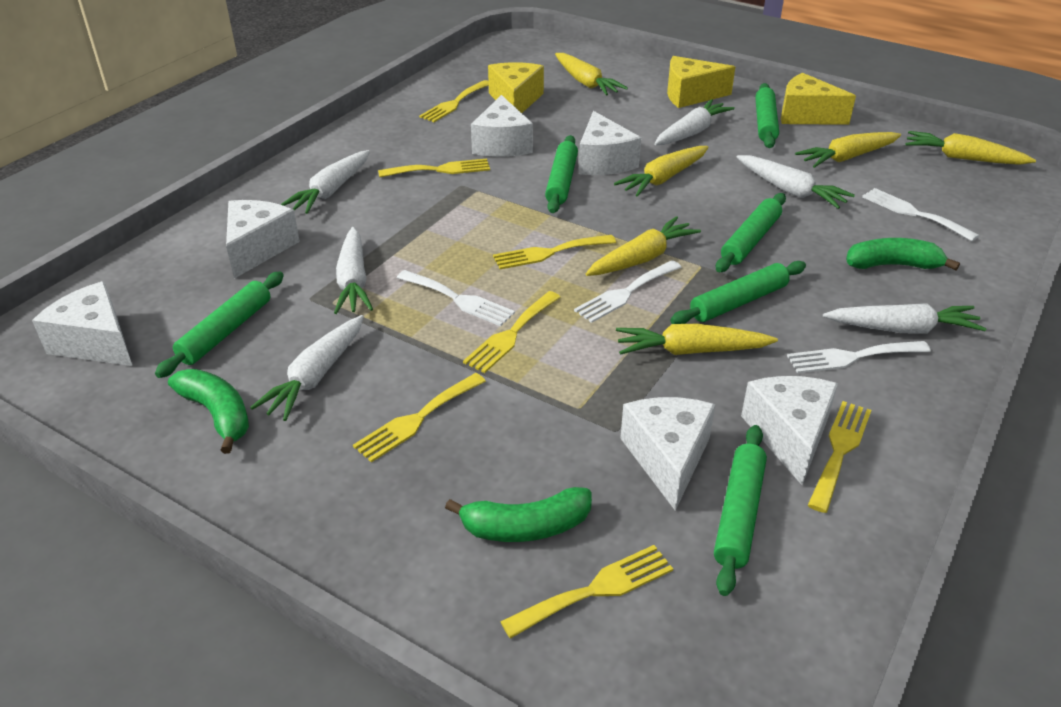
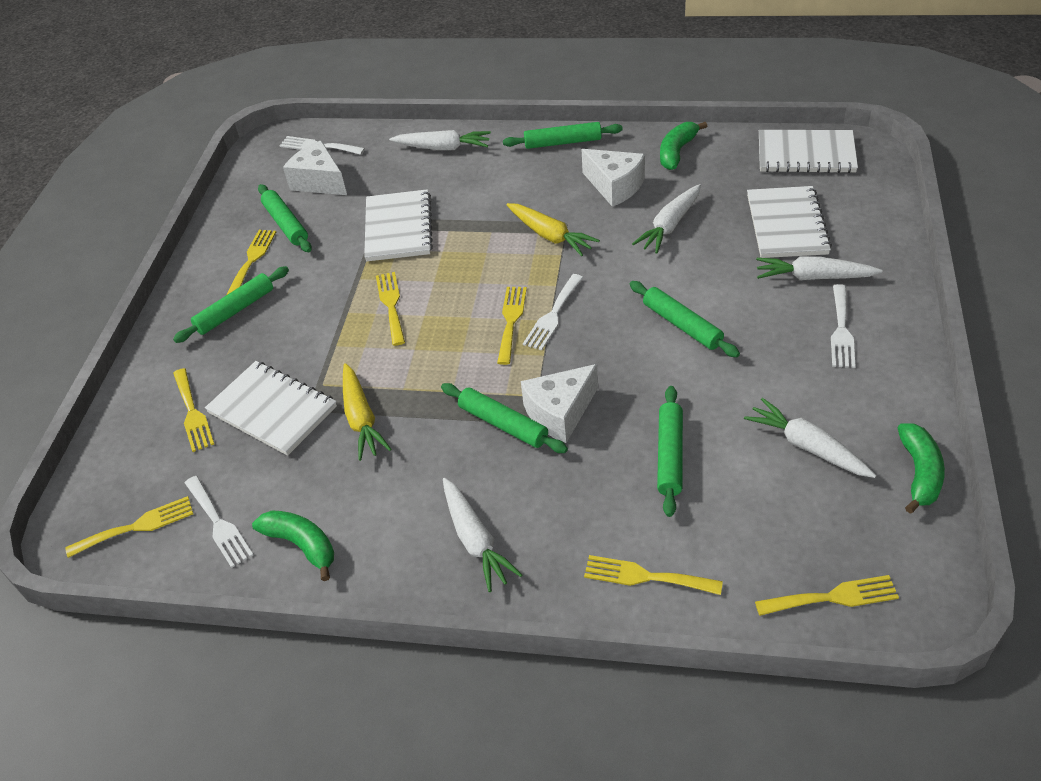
white carrot: 6 -> 5
white cheese: 6 -> 3
white notebook: 0 -> 4
yellow carrot: 6 -> 2
yellow cheese: 3 -> 0

